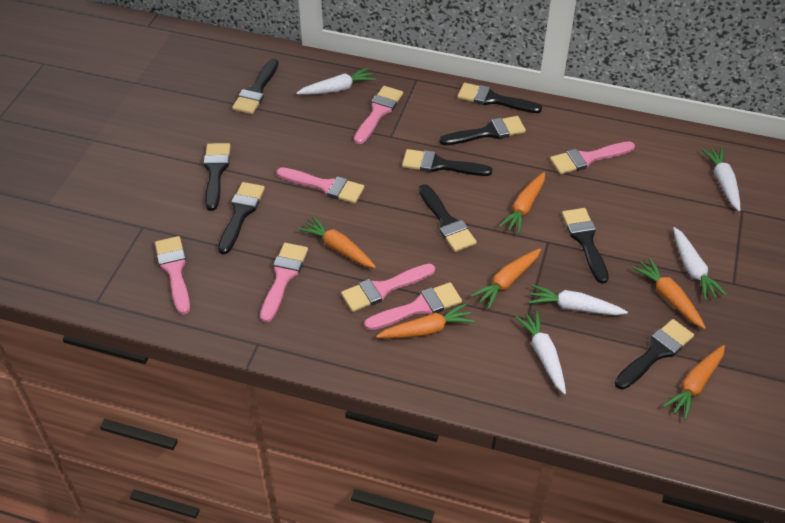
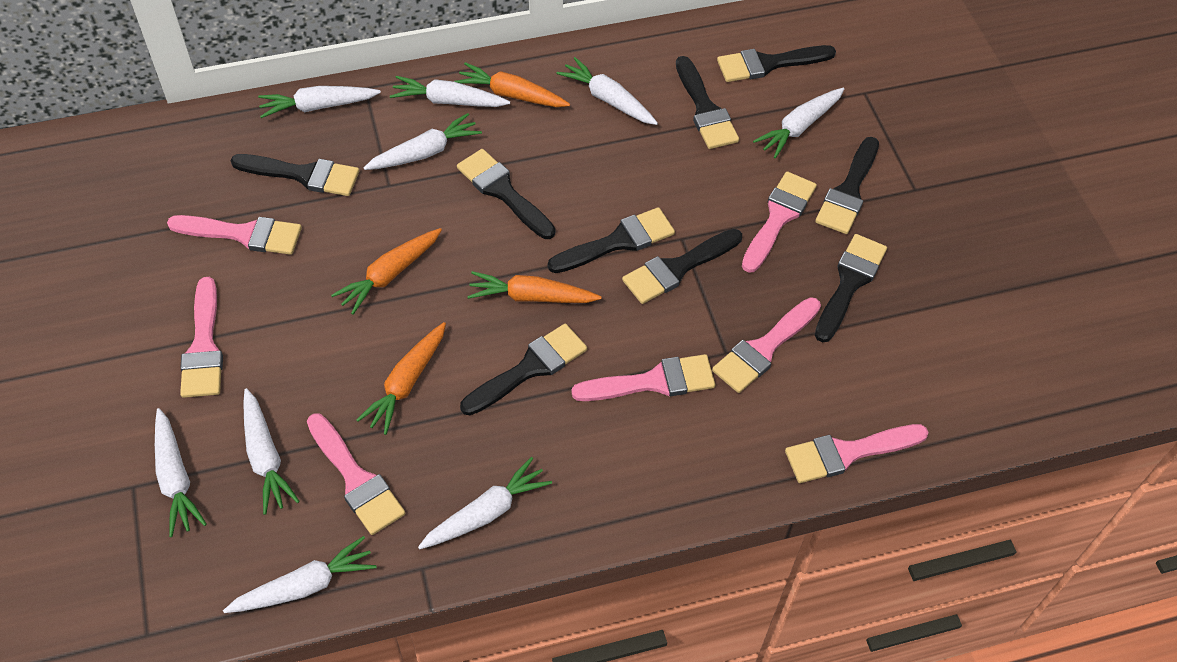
orange carrot: 6 -> 4
white carrot: 5 -> 9

